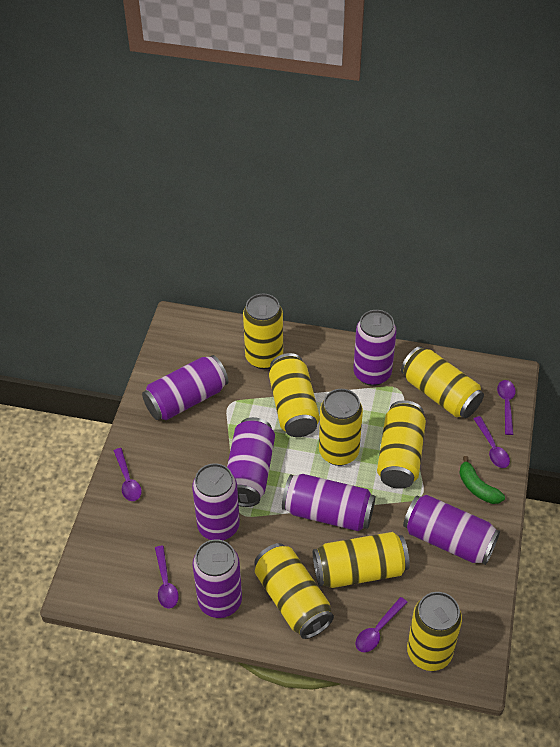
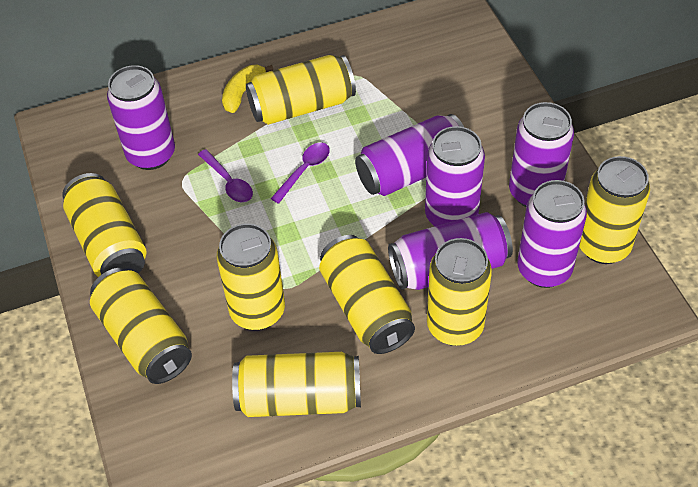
green banana: 1 -> 0
purple can: 7 -> 6
purple spoon: 5 -> 2
yellow banana: 0 -> 1

